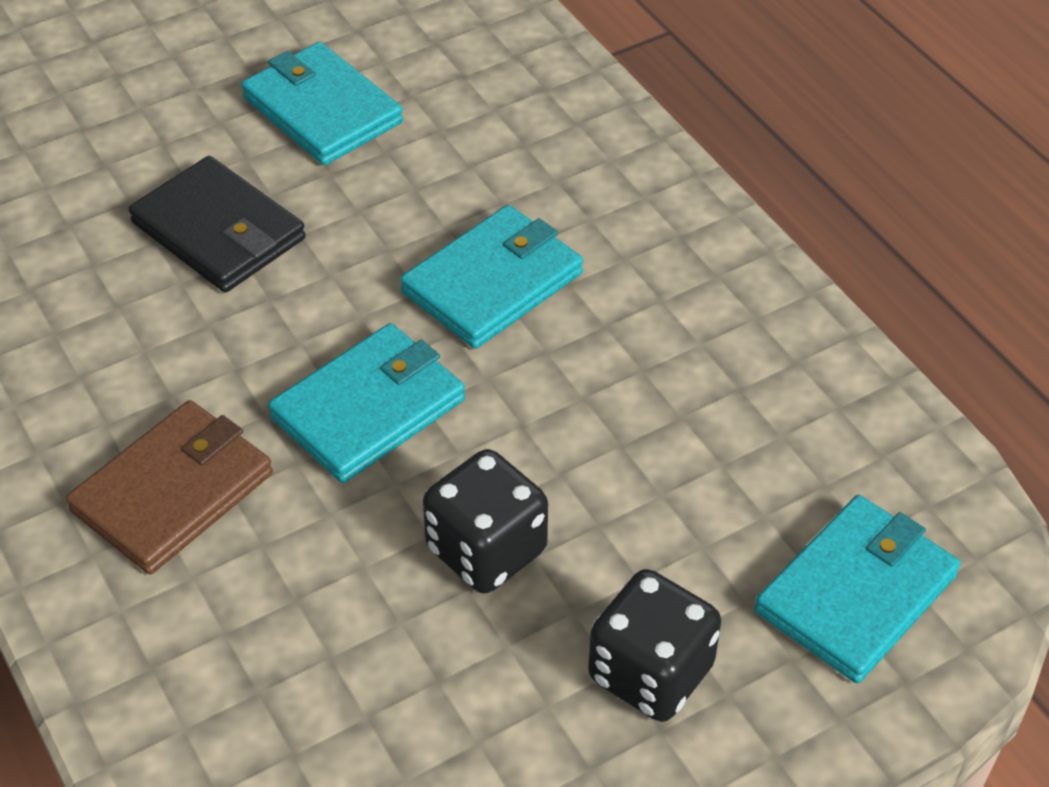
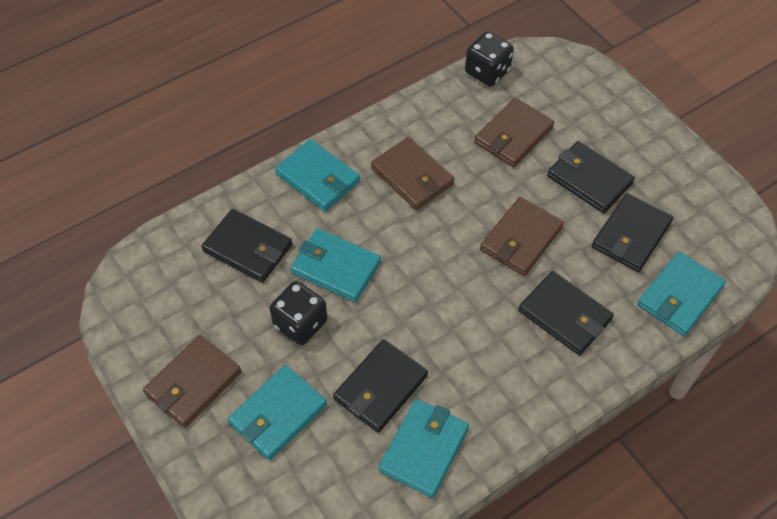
black wallet: 1 -> 5
brown wallet: 1 -> 4
turquoise wallet: 4 -> 5

